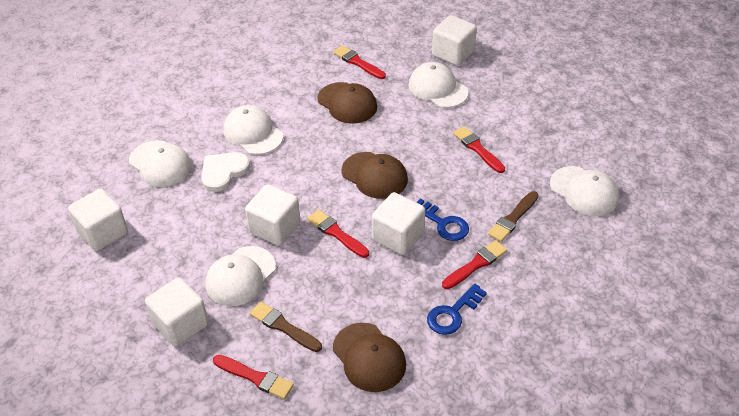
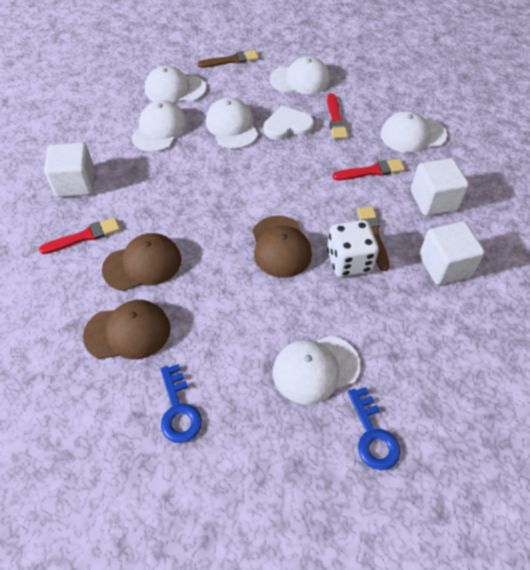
red brush: 5 -> 3
white cap: 5 -> 6
white cube: 5 -> 3
white dice: 0 -> 1

